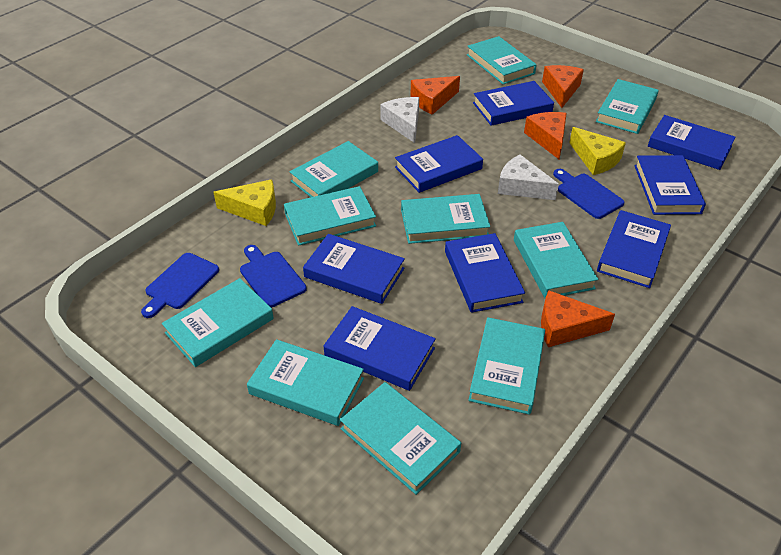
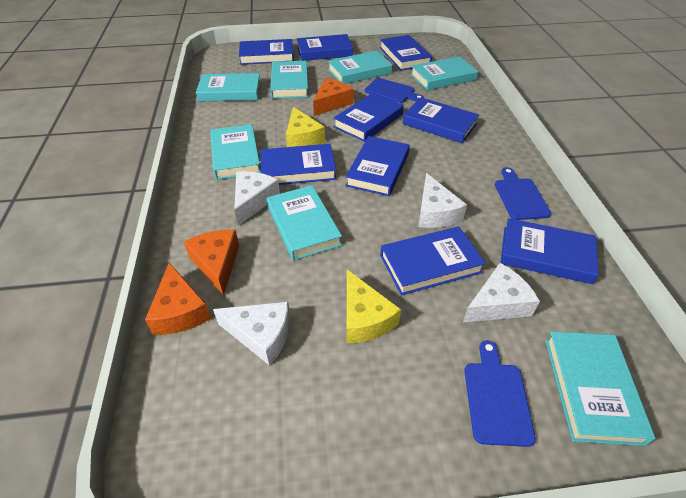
blue book: 8 -> 9
orange cheese: 4 -> 3
turquoise book: 10 -> 7
white cheese: 2 -> 4

